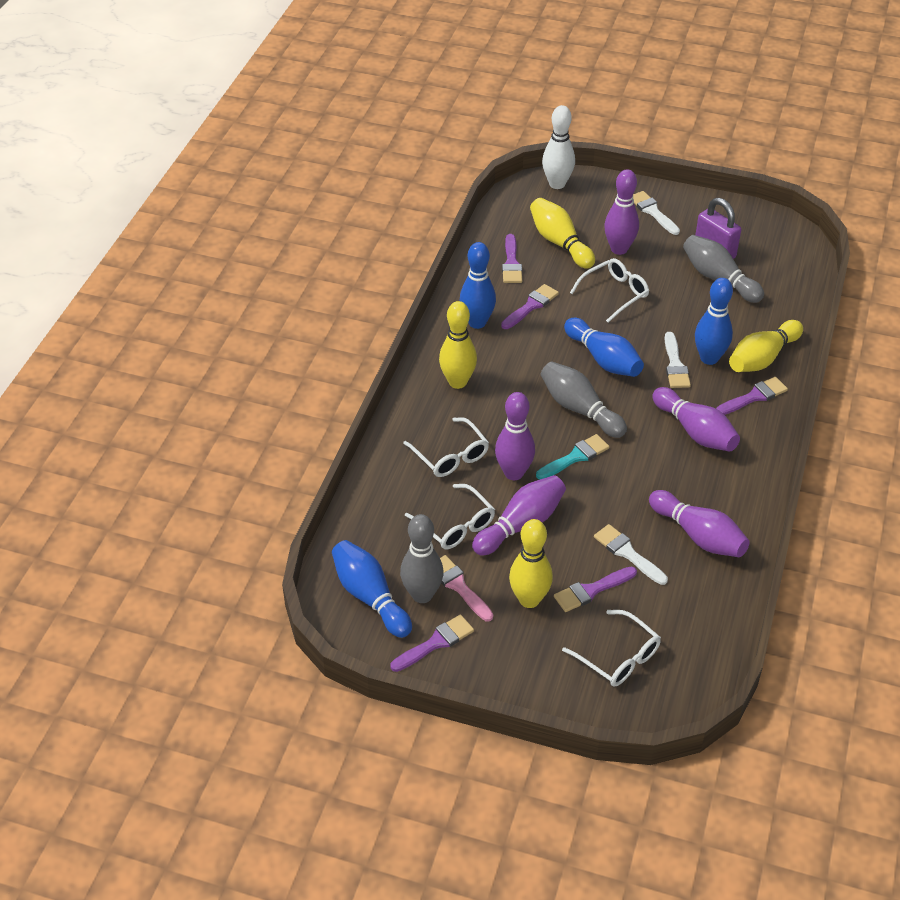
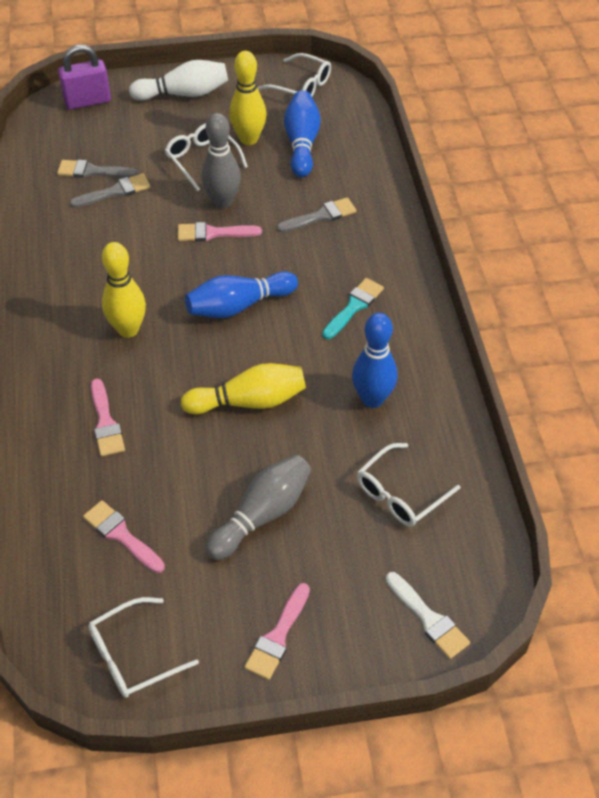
blue bowling pin: 4 -> 3
grey bowling pin: 3 -> 2
grey brush: 0 -> 3
pink brush: 1 -> 4
purple bowling pin: 5 -> 0
purple brush: 5 -> 0
white brush: 3 -> 1
yellow bowling pin: 4 -> 3

